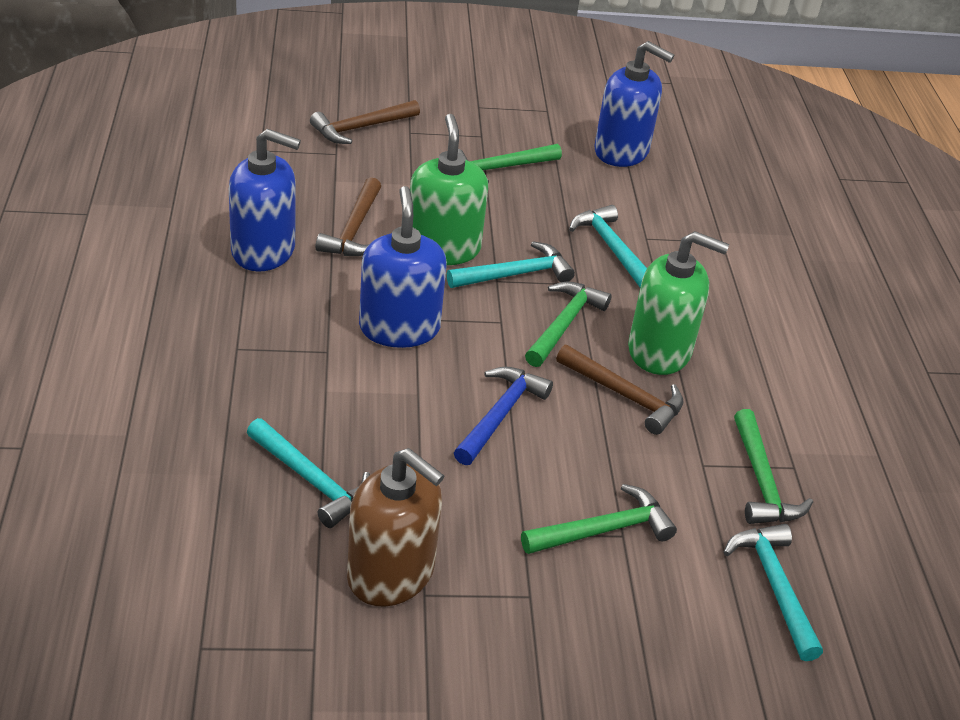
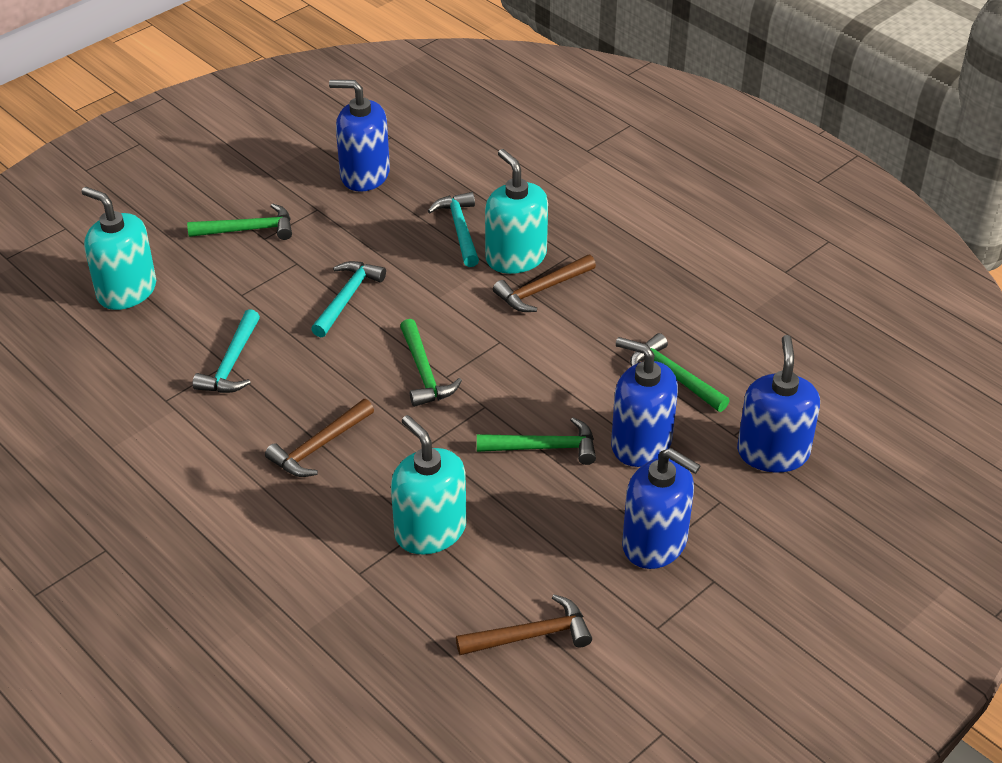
blue hammer: 1 -> 0
blue soap dispenser: 3 -> 4
brown soap dispenser: 1 -> 0
green soap dispenser: 2 -> 0
turquoise hammer: 4 -> 3
turquoise soap dispenser: 0 -> 3

